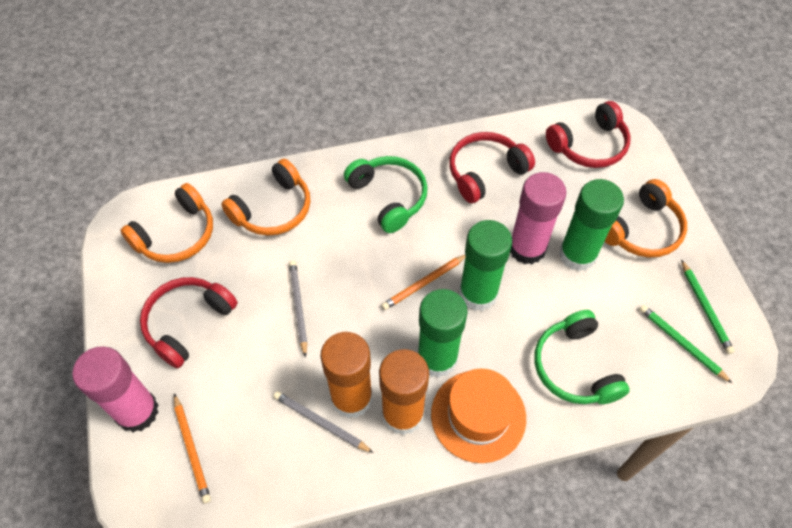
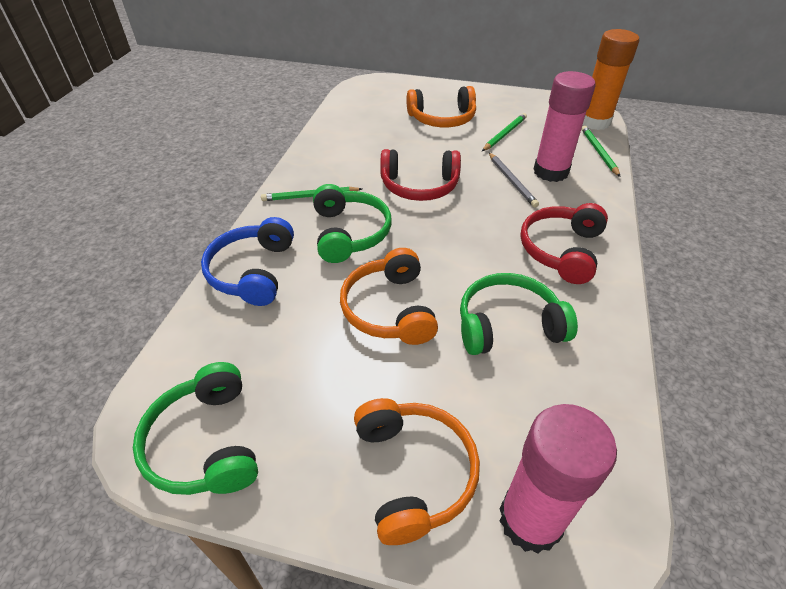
blue headphones: 0 -> 1
green glue stick: 3 -> 0
green headphones: 2 -> 3
green pencil: 2 -> 3
grey pencil: 2 -> 1
orange glue stick: 2 -> 1
orange hat: 1 -> 0
orange pencil: 2 -> 0
red headphones: 3 -> 2

